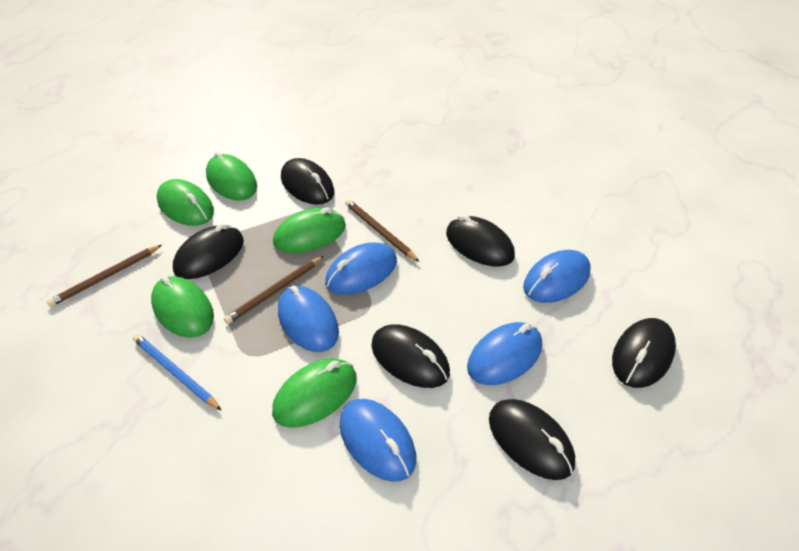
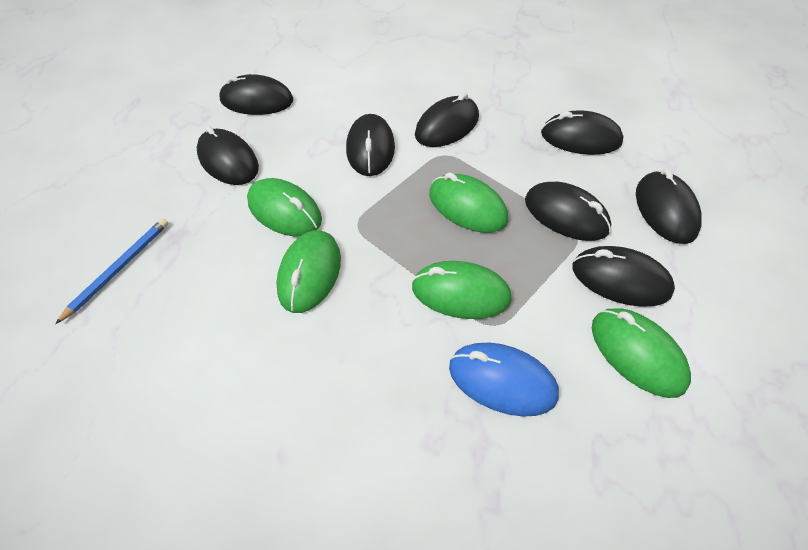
black mouse: 6 -> 8
blue mouse: 5 -> 1
brown pencil: 3 -> 0

